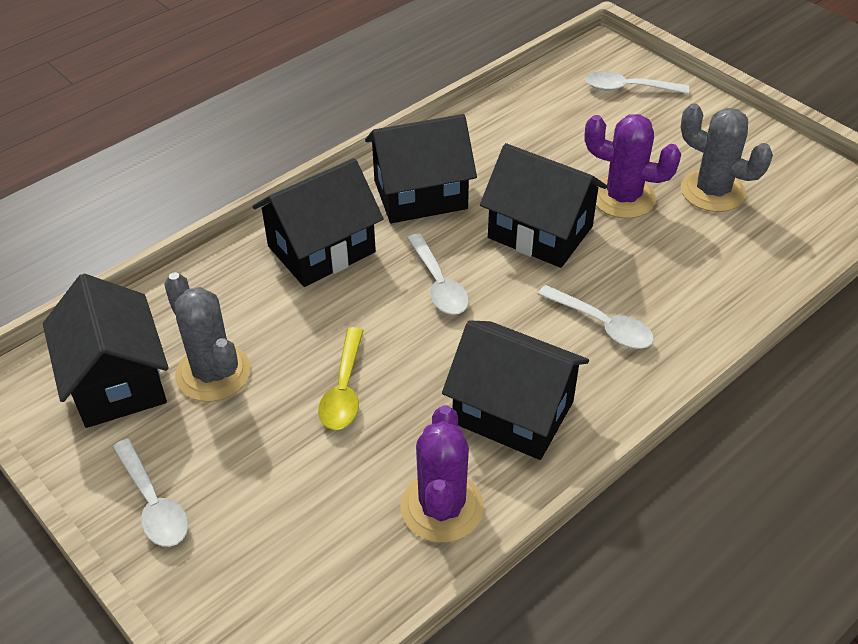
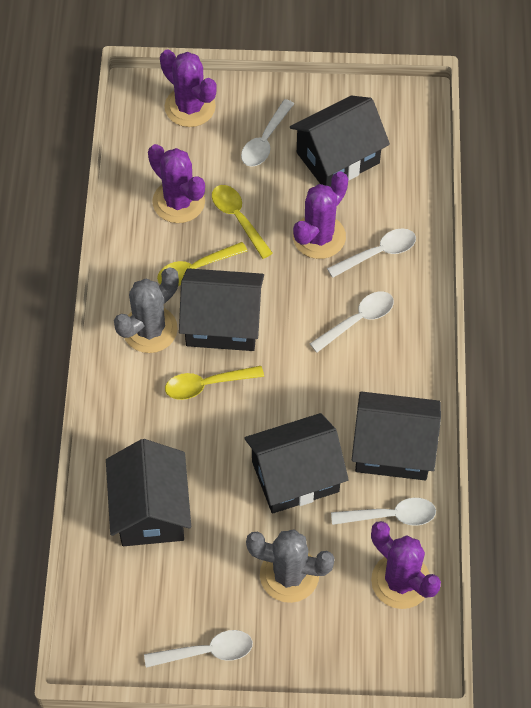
purple cactus: 2 -> 4
white spoon: 4 -> 5
yellow spoon: 1 -> 3

